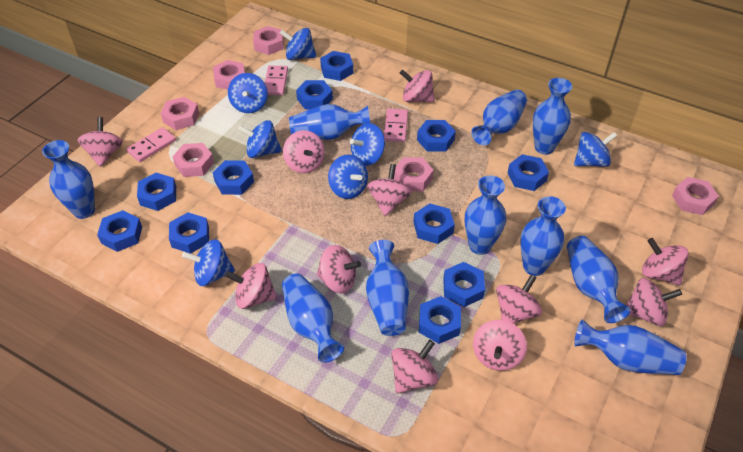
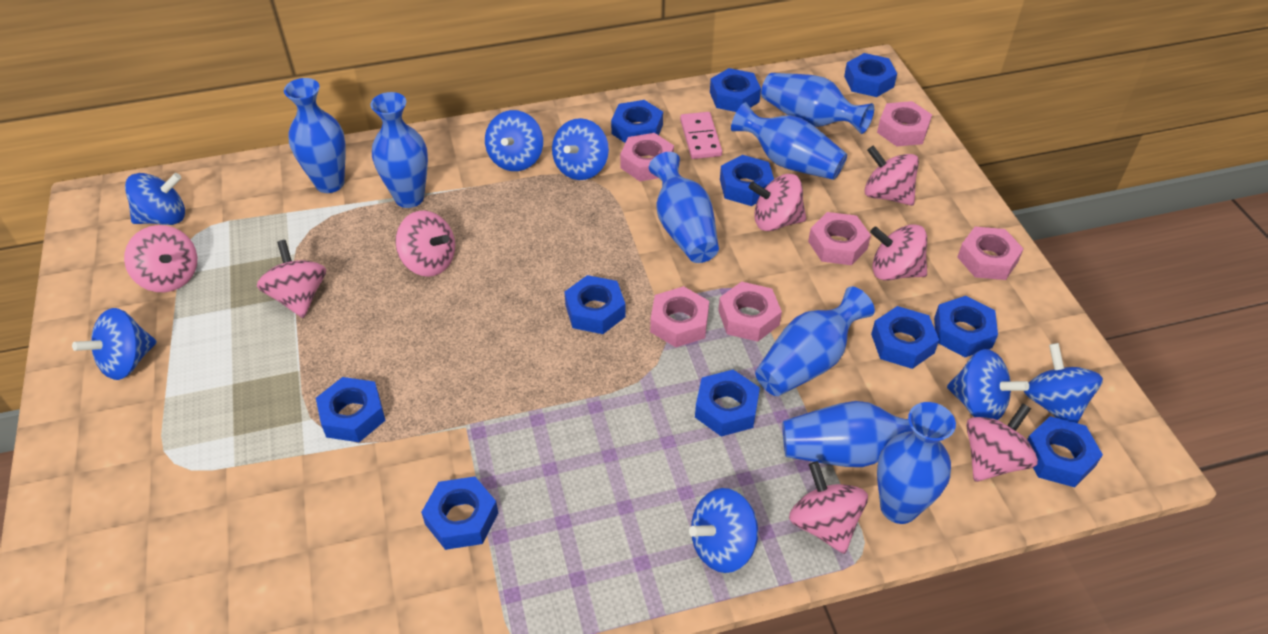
blue vase: 10 -> 8
pink domino: 3 -> 1
pink spinning top: 11 -> 8

